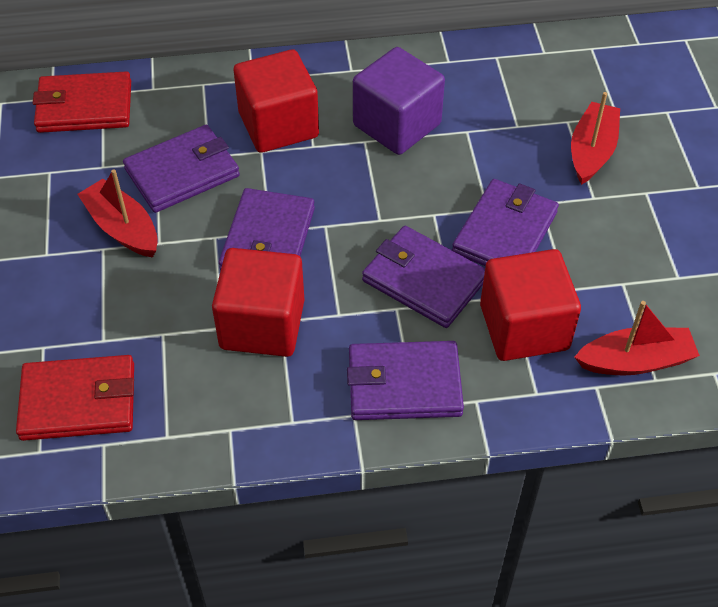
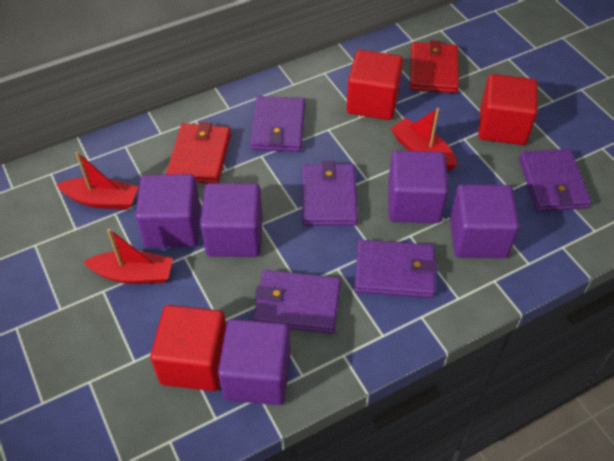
purple cube: 1 -> 5

